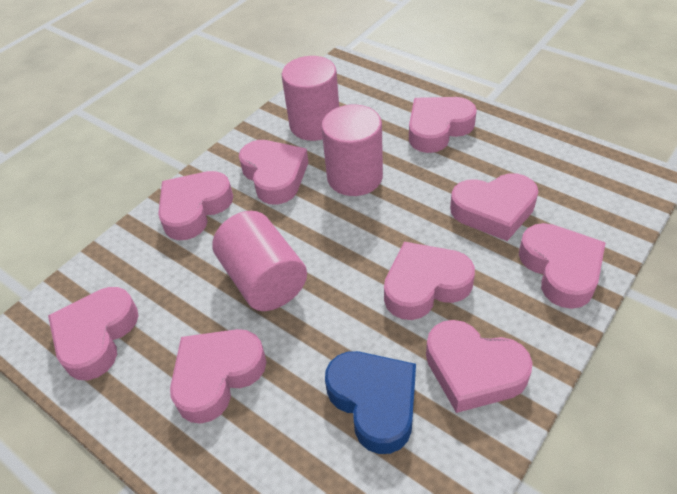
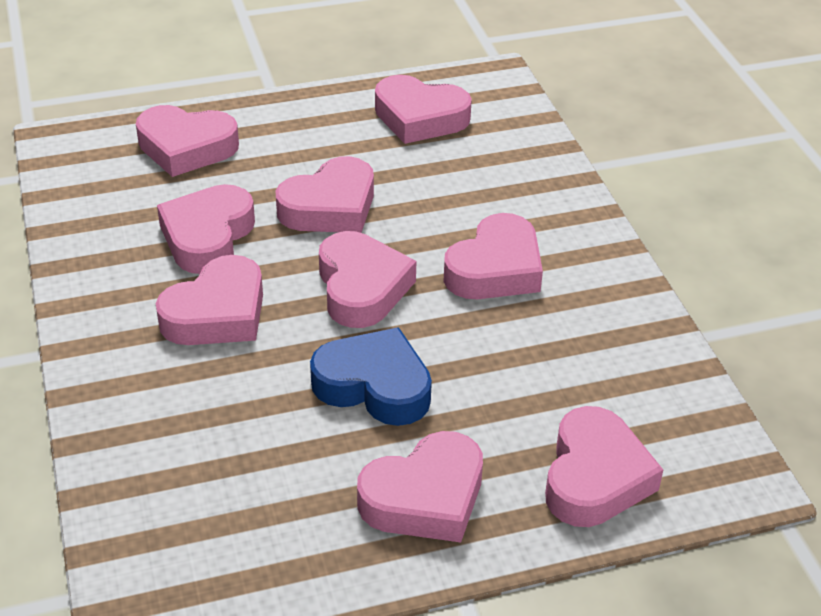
pink cylinder: 3 -> 0

